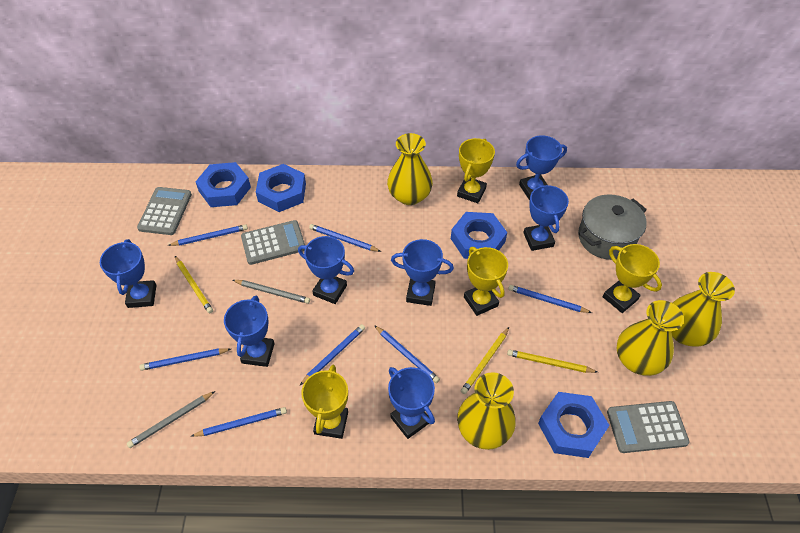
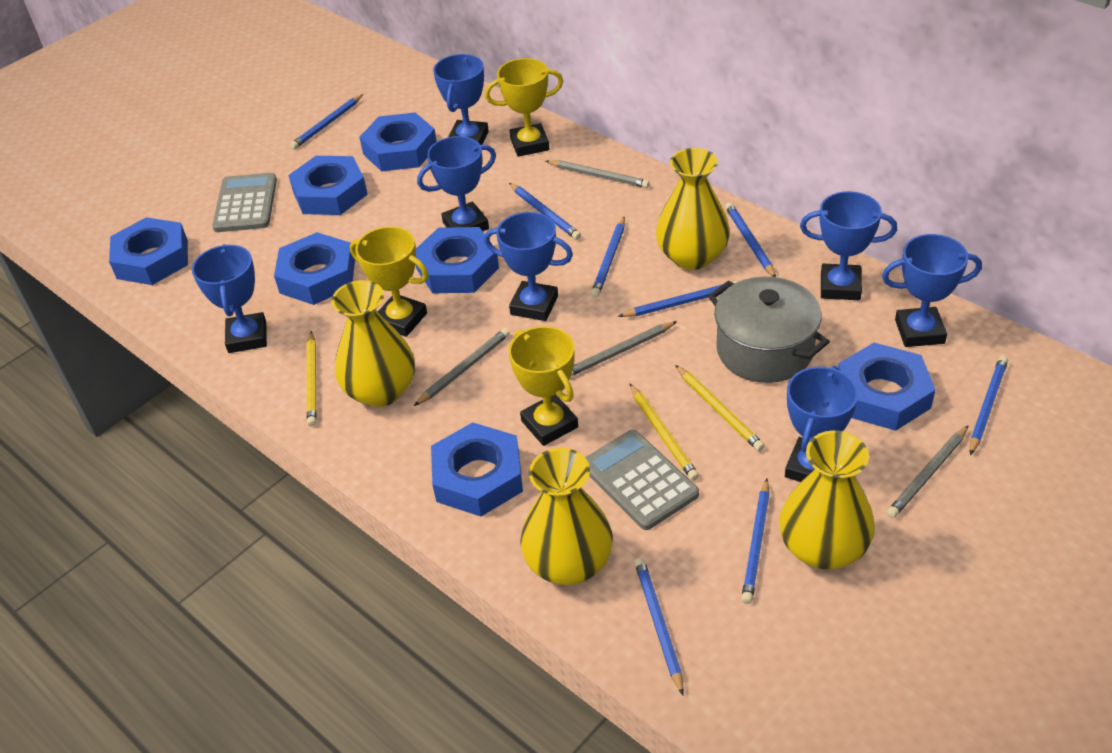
blue nut: 4 -> 7
blue pencil: 7 -> 8
grey calculator: 3 -> 2
grey pencil: 2 -> 4
yellow trophy: 4 -> 3

